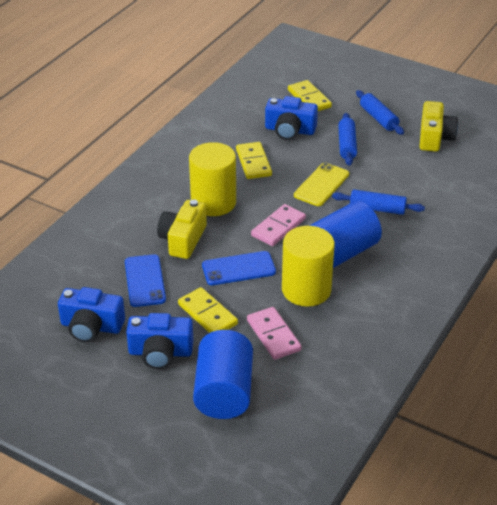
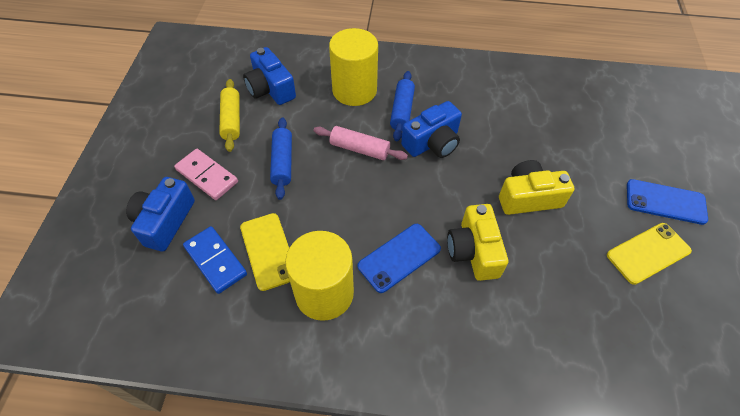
blue cylinder: 2 -> 0
blue domino: 0 -> 1
blue rolling pin: 3 -> 2
pink domino: 2 -> 1
pink rolling pin: 0 -> 1
yellow domino: 3 -> 0
yellow phone: 1 -> 2
yellow rolling pin: 0 -> 1

